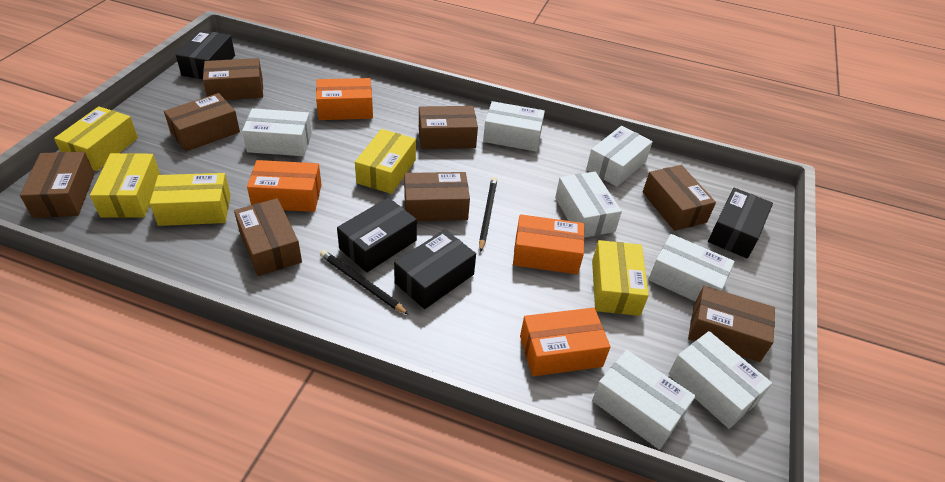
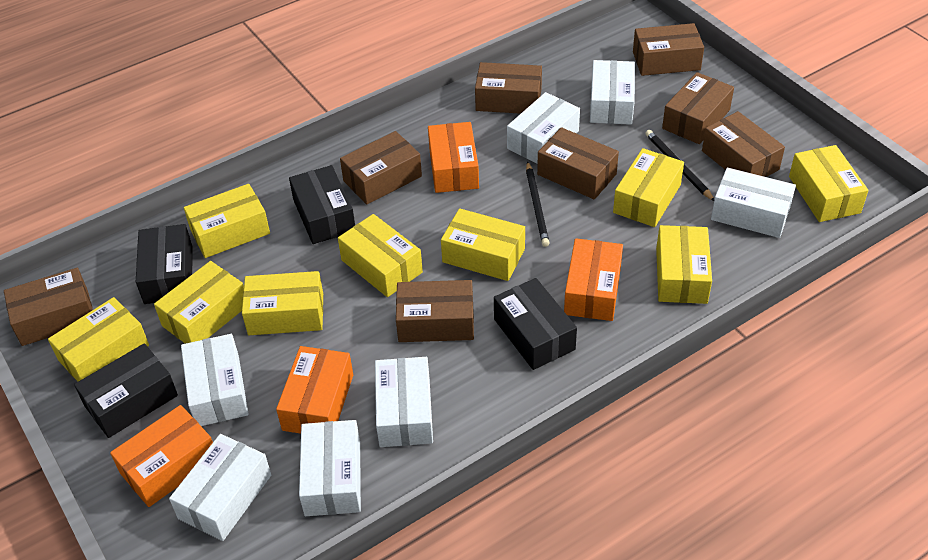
yellow box: 5 -> 9

